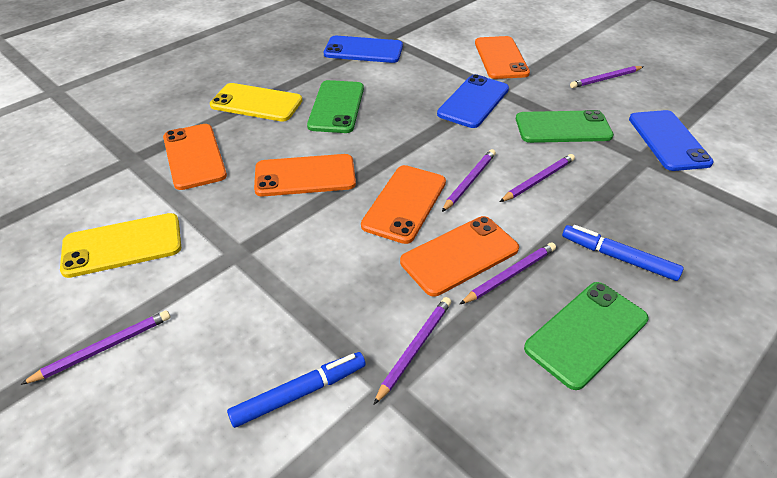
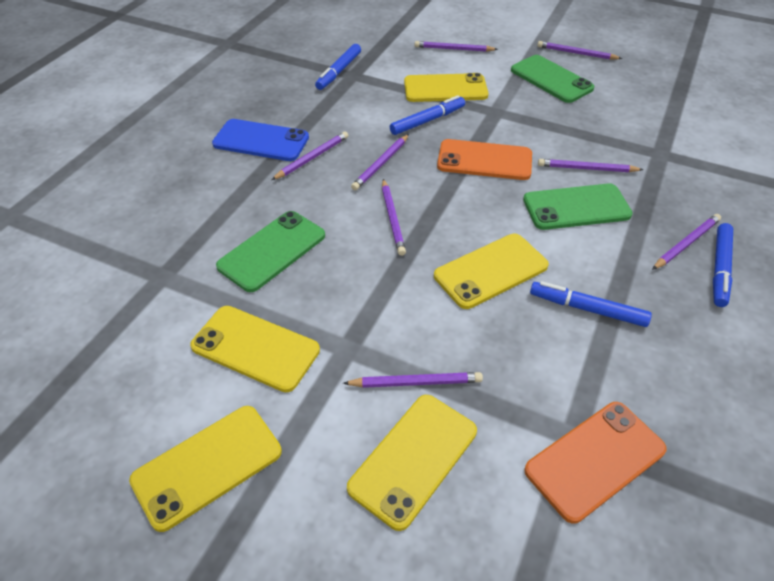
blue marker: 2 -> 4
blue phone: 3 -> 1
orange phone: 5 -> 2
purple pencil: 6 -> 8
yellow phone: 2 -> 5

